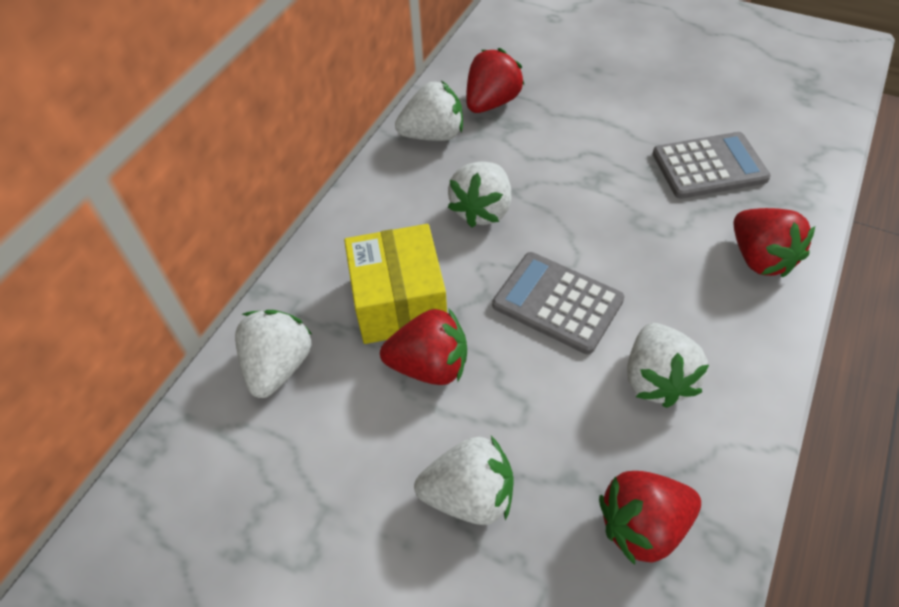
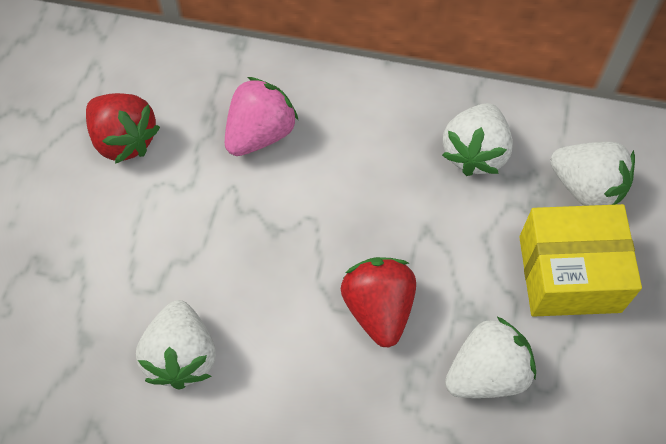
grey calculator: 2 -> 0
pink strawberry: 0 -> 1
red strawberry: 4 -> 2
white strawberry: 5 -> 4

